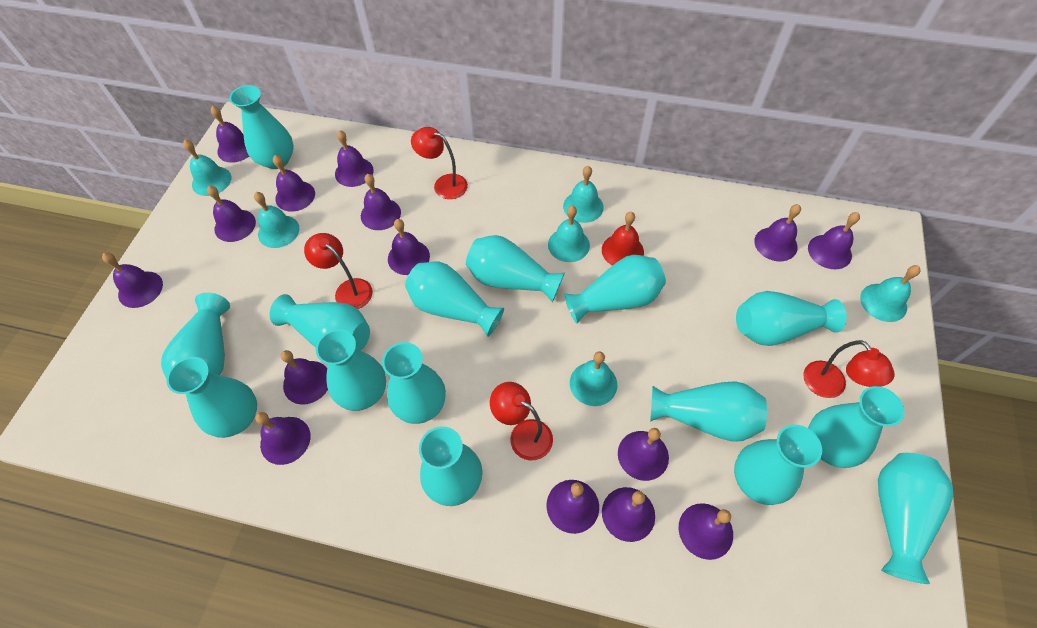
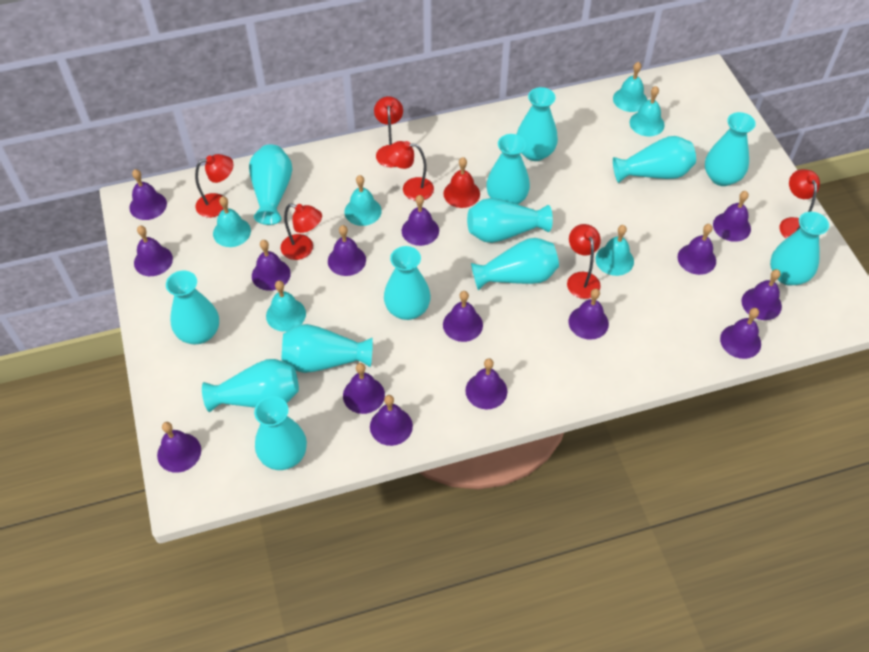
red lamp: 4 -> 6
turquoise vase: 15 -> 13

